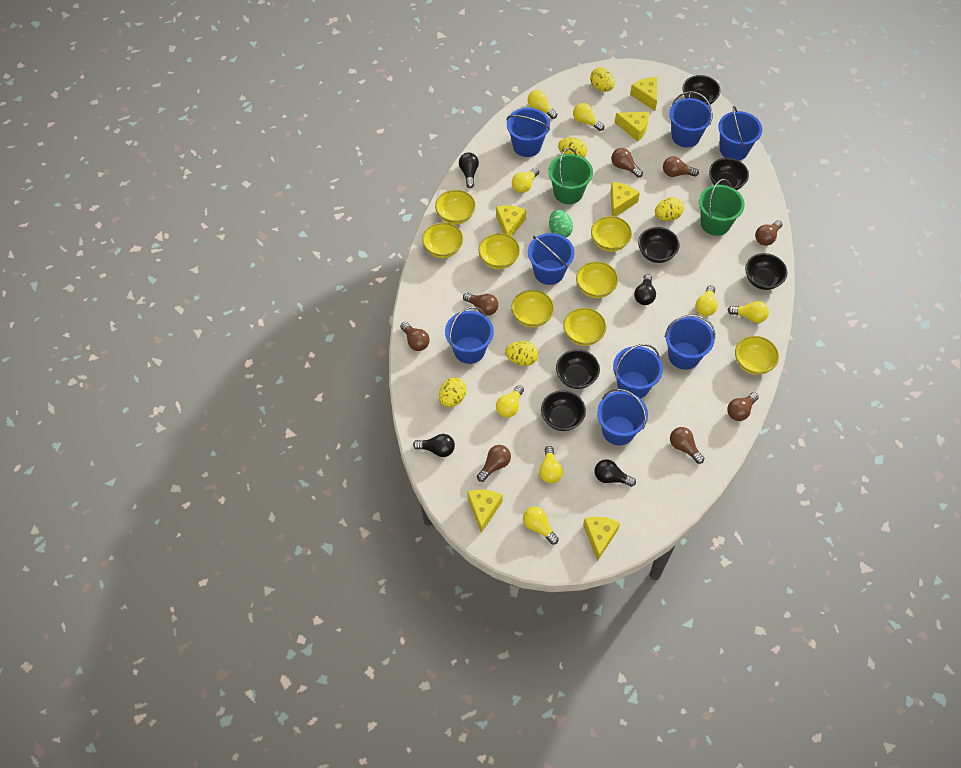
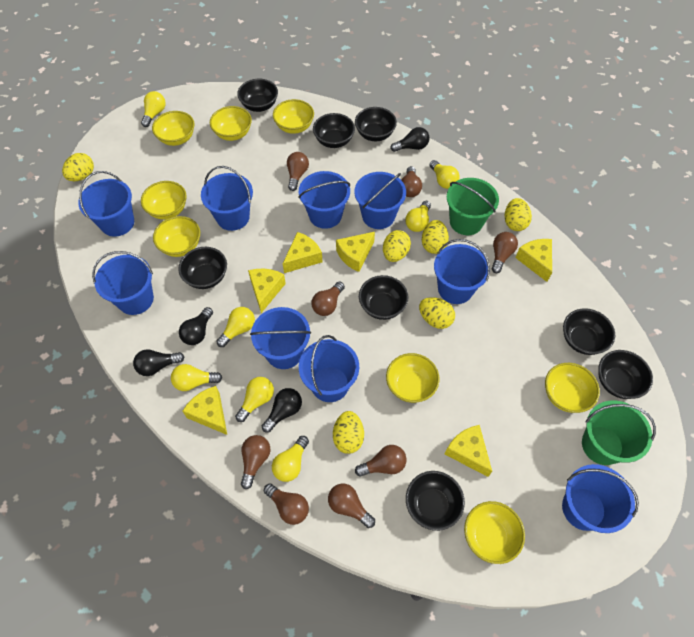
black bowl: 6 -> 8
blue bucket: 8 -> 9
green egg: 1 -> 0
yellow egg: 5 -> 6
yellow light bulb: 8 -> 7

